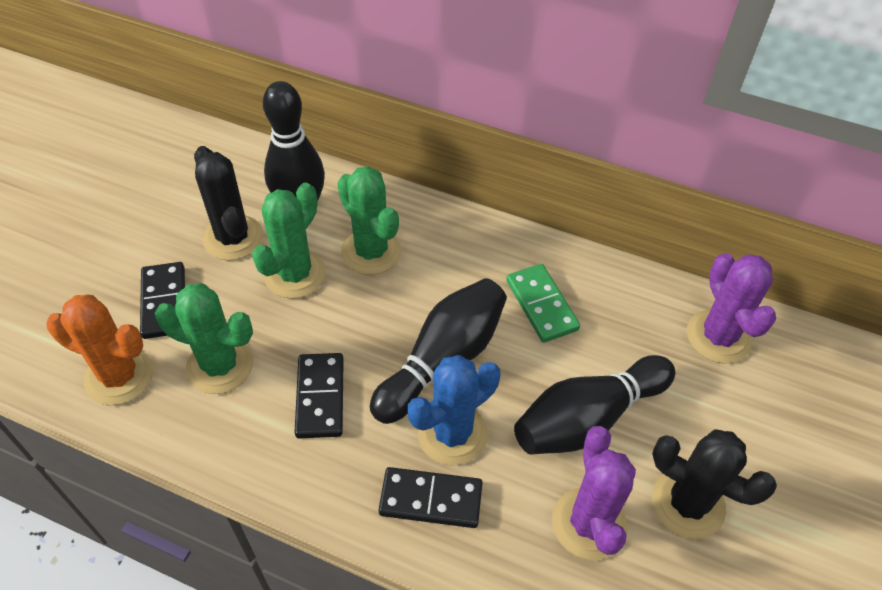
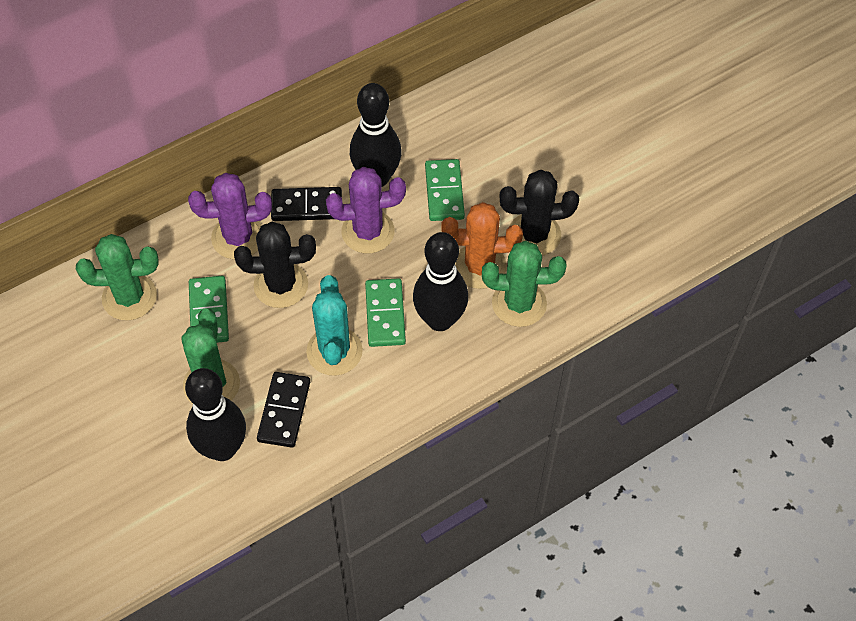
black domino: 3 -> 2
blue cactus: 1 -> 0
green domino: 1 -> 3
turquoise cactus: 0 -> 1

